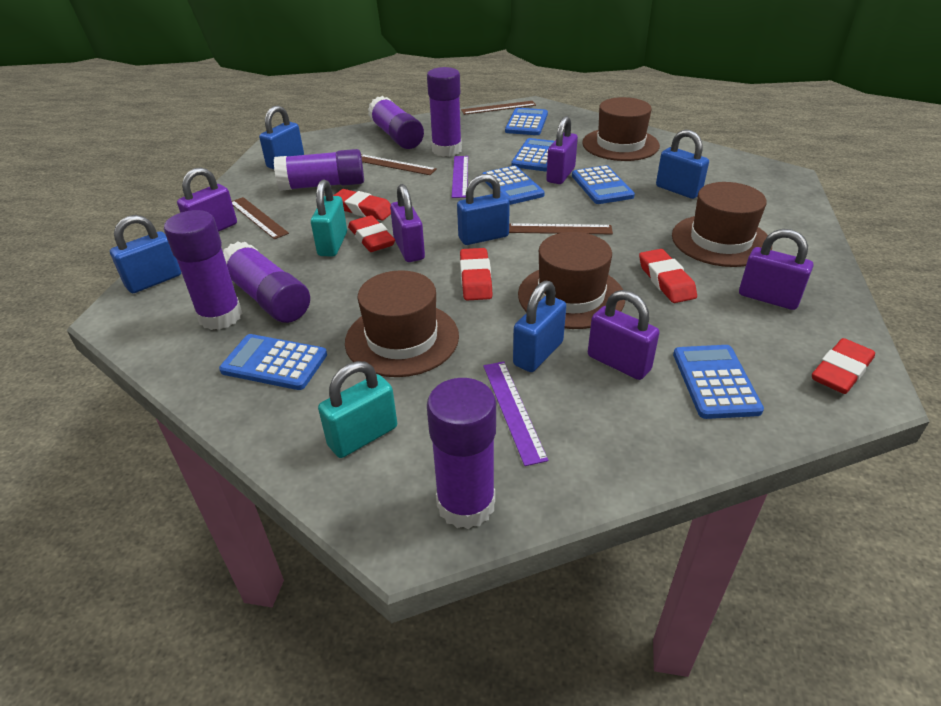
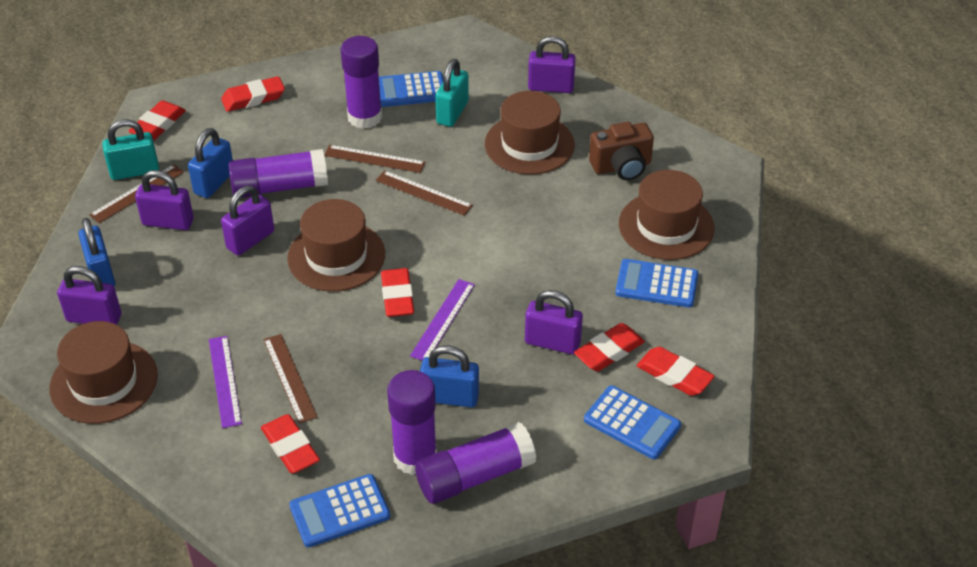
blue calculator: 6 -> 4
blue padlock: 5 -> 3
brown camera: 0 -> 1
purple glue stick: 6 -> 4
red eraser: 5 -> 6

